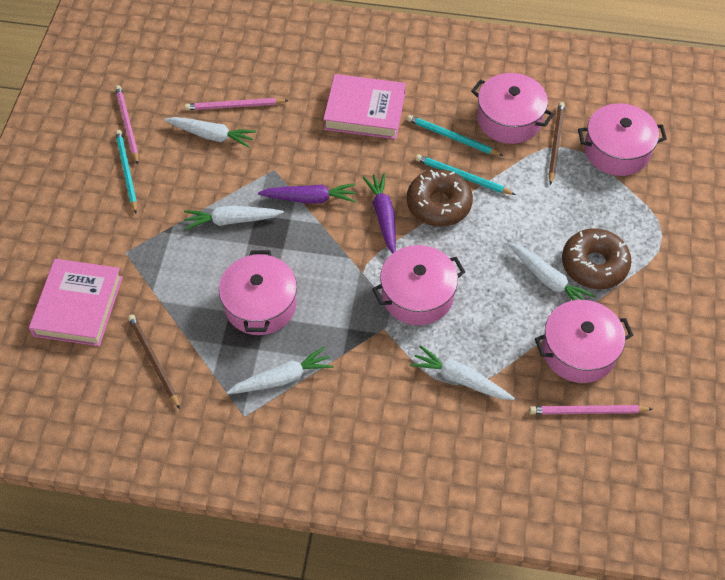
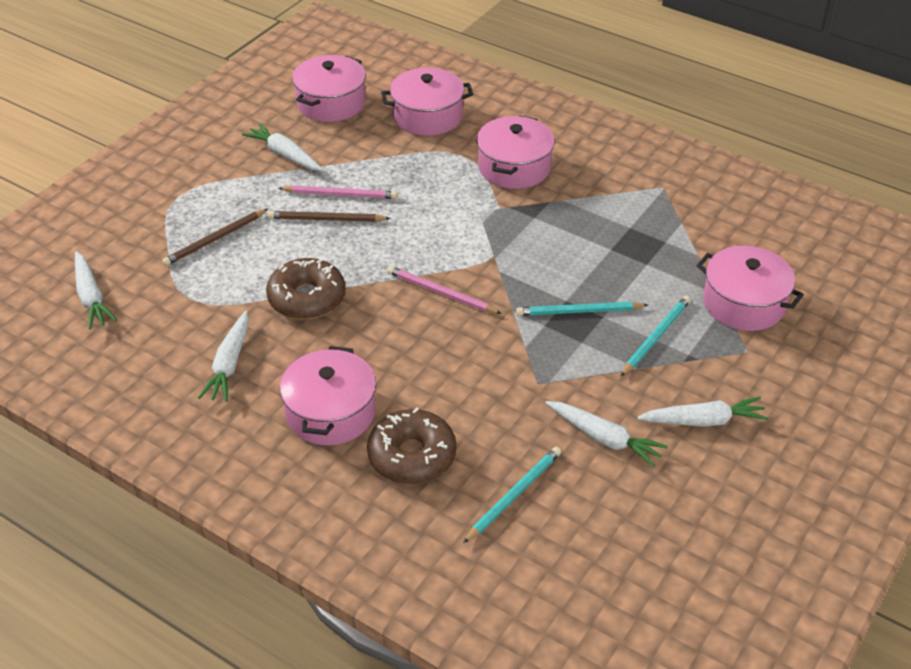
pink book: 2 -> 0
pink pencil: 3 -> 2
purple carrot: 2 -> 0

